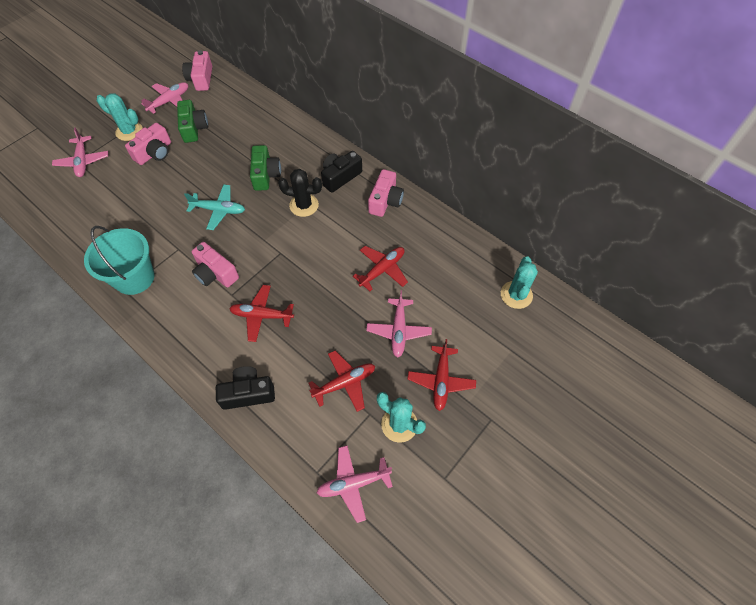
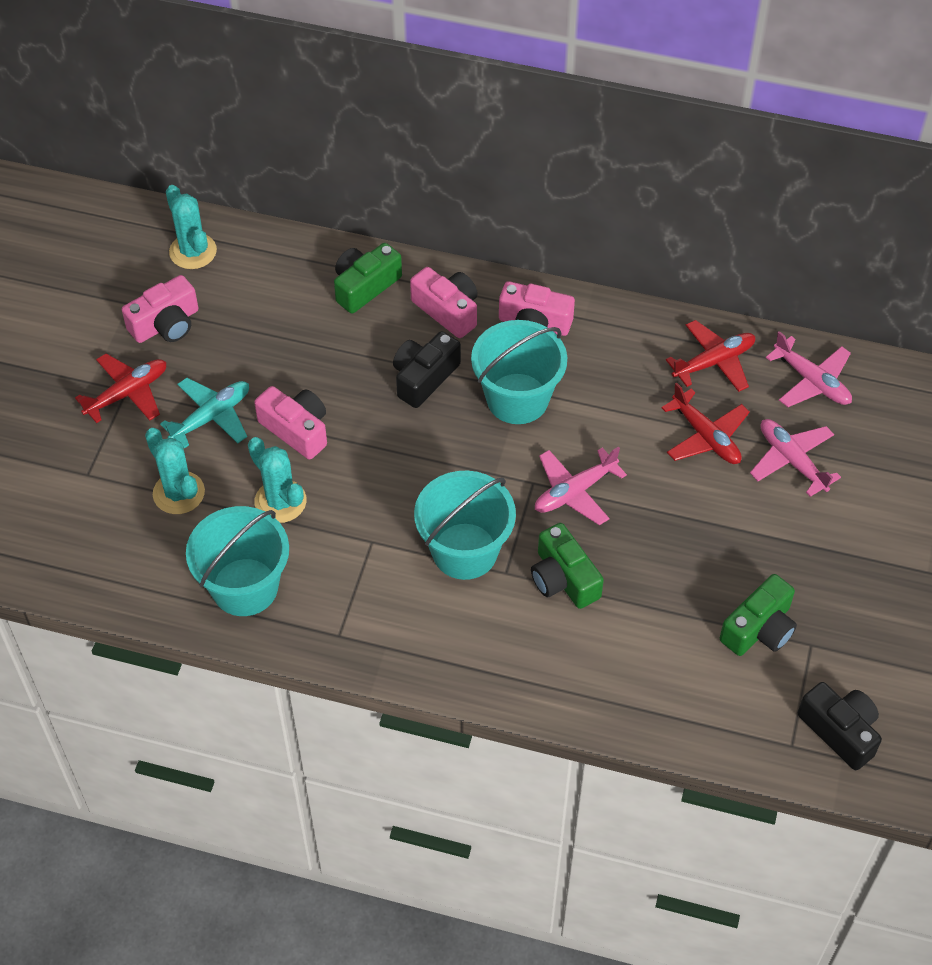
black cactus: 1 -> 0
green camera: 2 -> 3
pink plane: 4 -> 3
red plane: 4 -> 3
turquoise bucket: 1 -> 3

